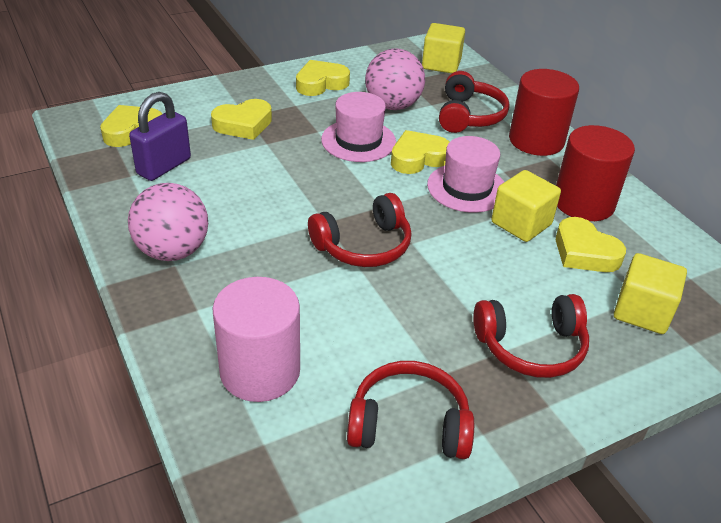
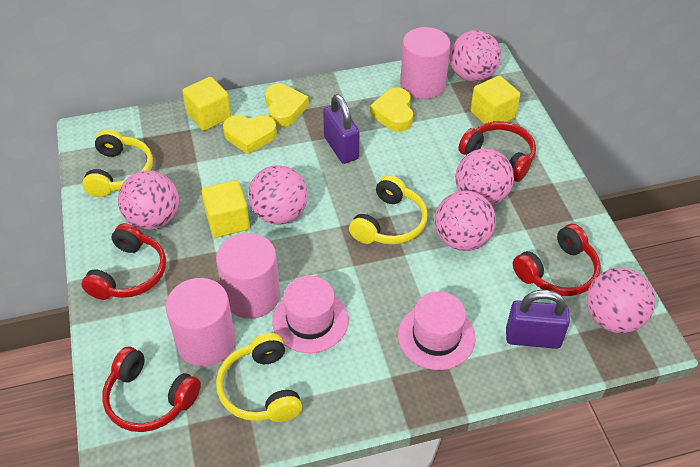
pink ball: 2 -> 6
pink cylinder: 1 -> 3
purple padlock: 1 -> 2
red cylinder: 2 -> 0
yellow headphones: 0 -> 3
yellow heart: 5 -> 3

